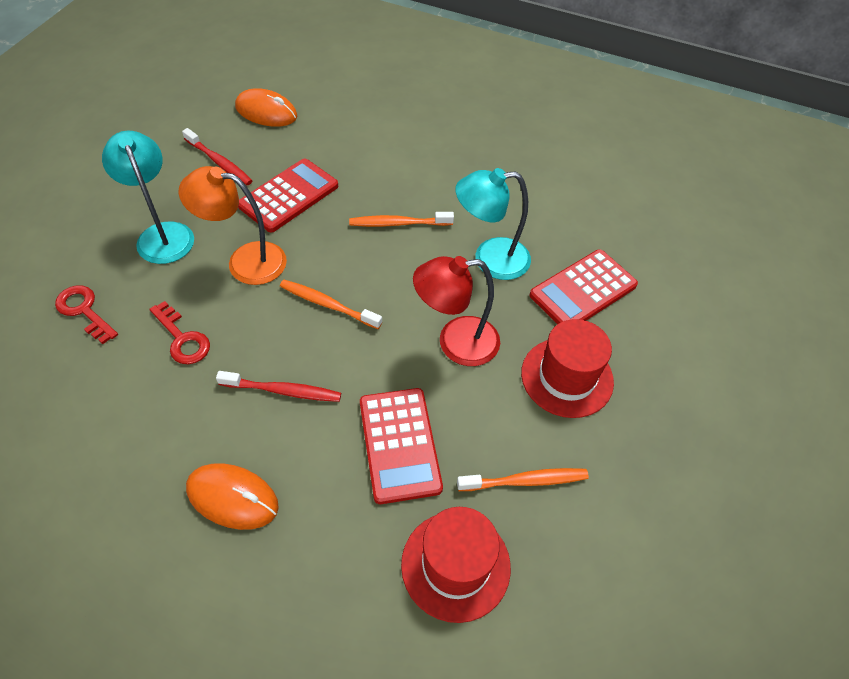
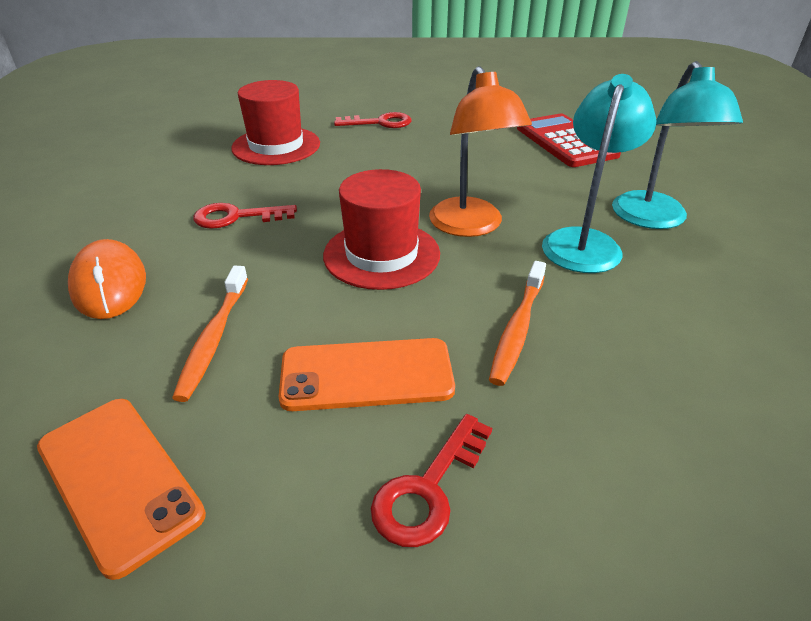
orange mouse: 2 -> 1
orange phone: 0 -> 2
orange toothbrush: 3 -> 2
red calculator: 3 -> 1
red key: 2 -> 3
red lamp: 1 -> 0
red toothbrush: 2 -> 0

